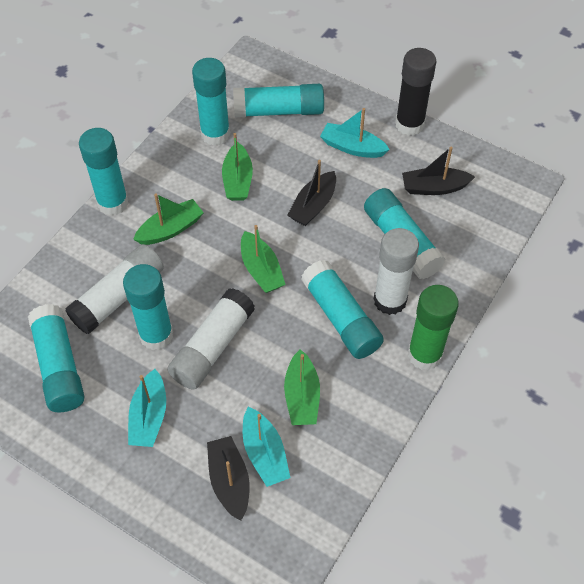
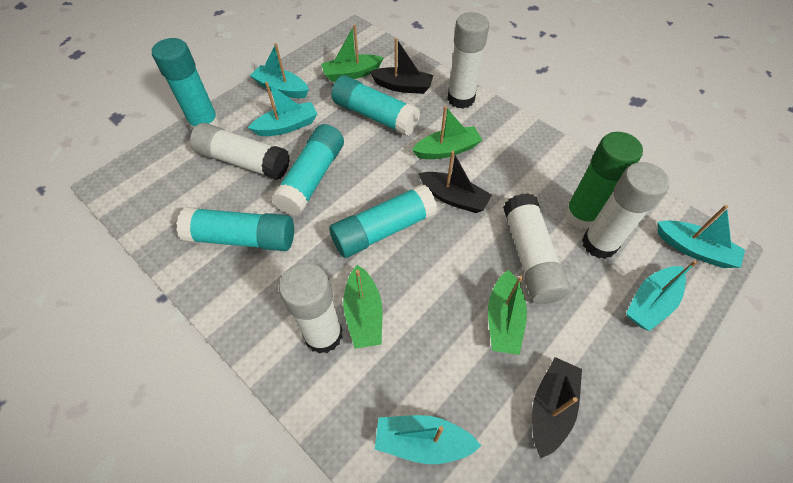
black glue stick: 1 -> 0
turquoise boat: 3 -> 5
turquoise glue stick: 7 -> 5
white glue stick: 3 -> 5

